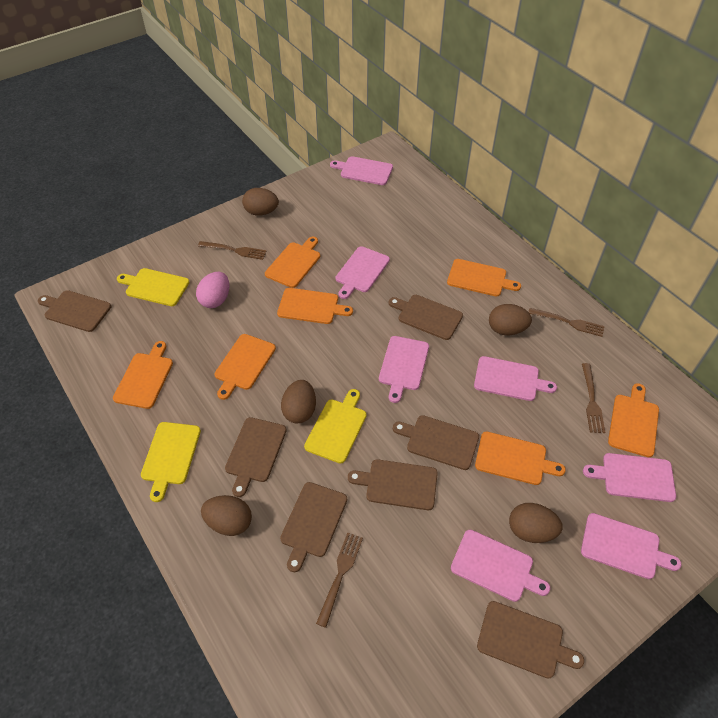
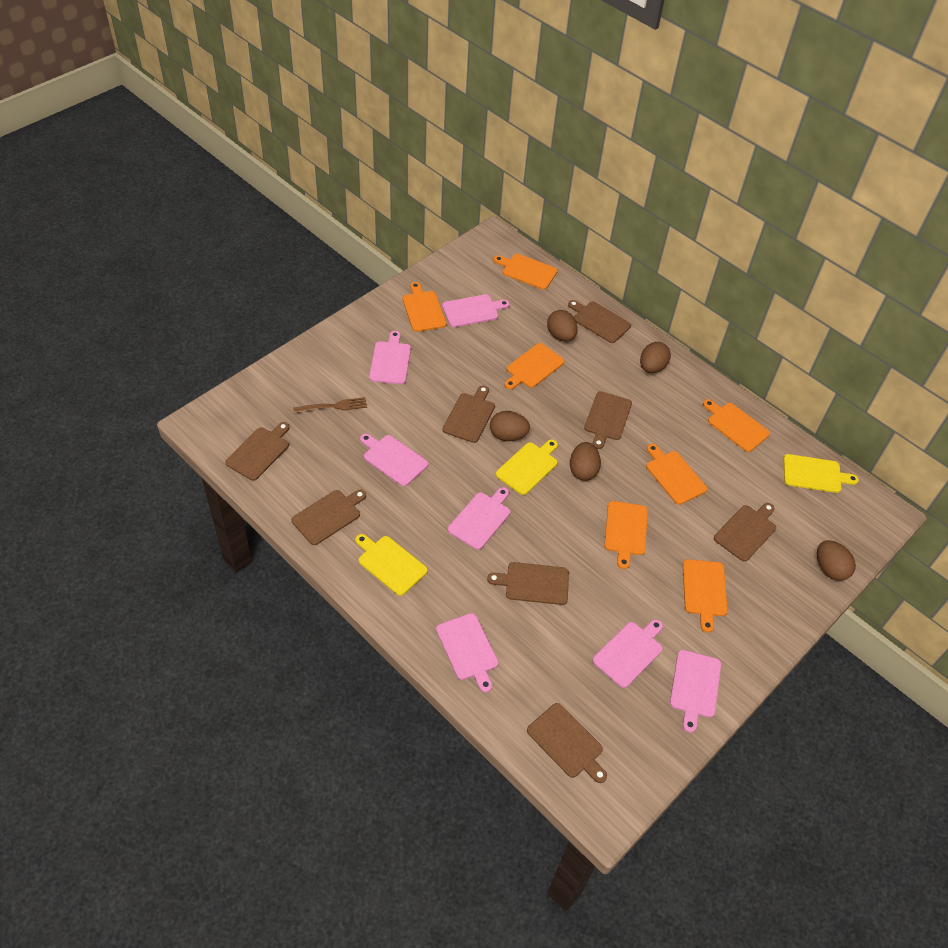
brown cutting board: 7 -> 8
brown fork: 4 -> 1
pink egg: 1 -> 0

